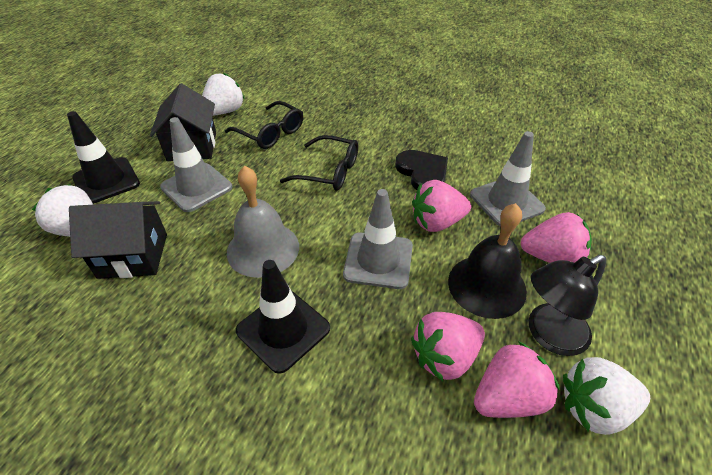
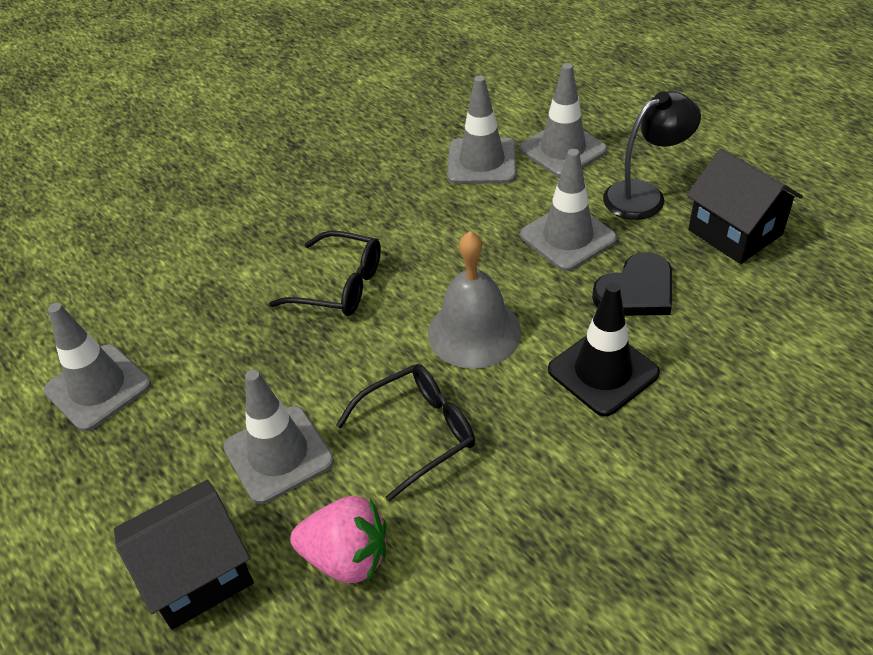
black bell: 1 -> 0
black traffic cone: 2 -> 1
grey traffic cone: 3 -> 5
pink strawberry: 4 -> 1
white strawberry: 3 -> 0

